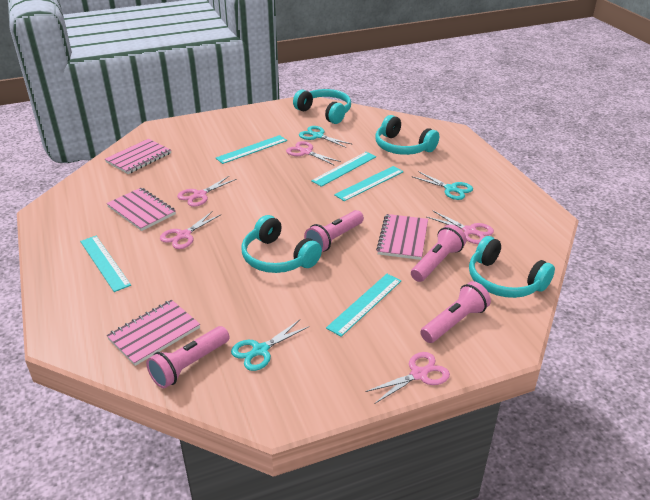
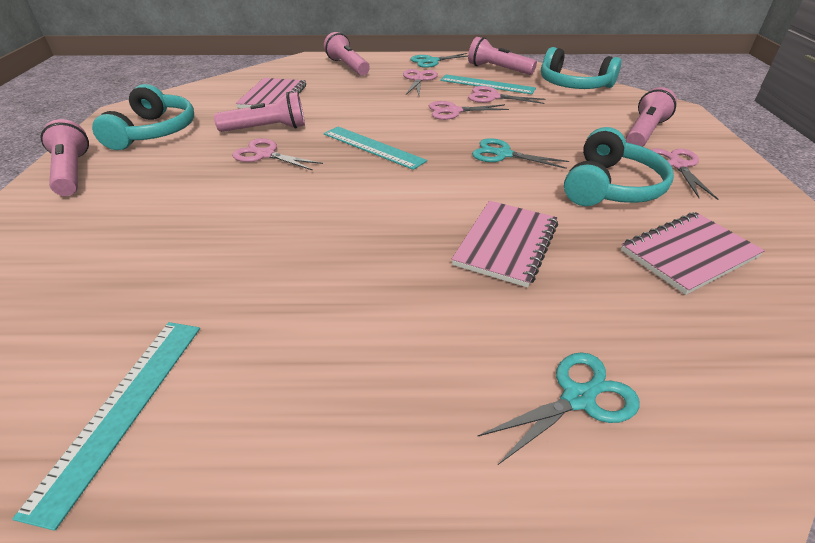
pink flashlight: 4 -> 5
pink notebook: 4 -> 3
turquoise headphones: 4 -> 3
turquoise ruler: 5 -> 3

